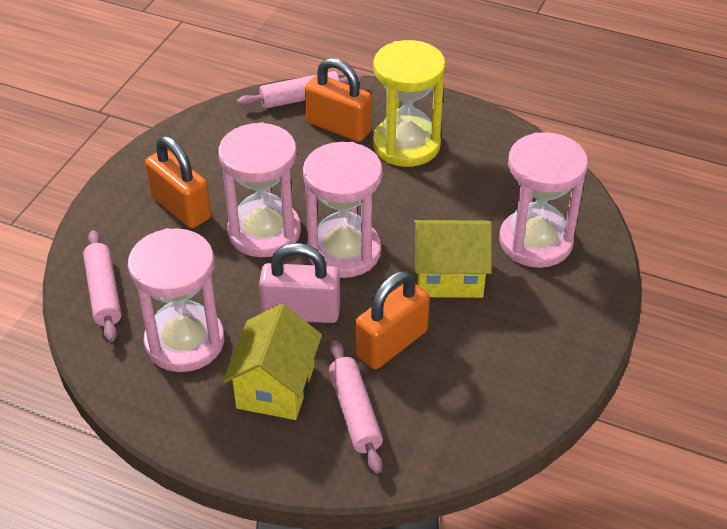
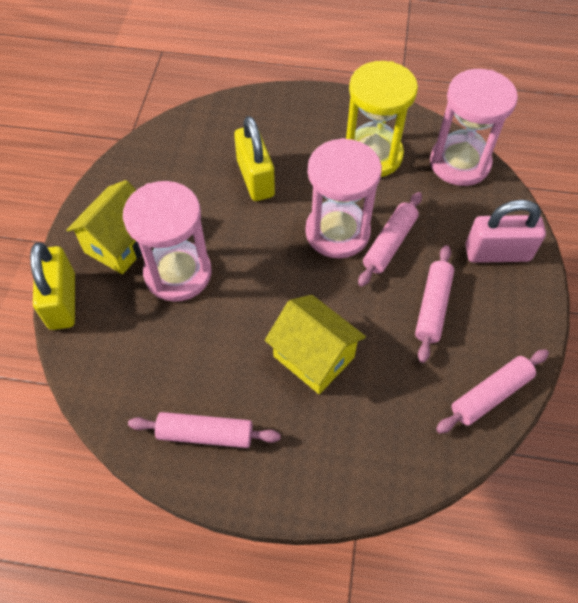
orange padlock: 3 -> 0
pink hourglass: 4 -> 3
pink rolling pin: 3 -> 4
yellow padlock: 0 -> 2

